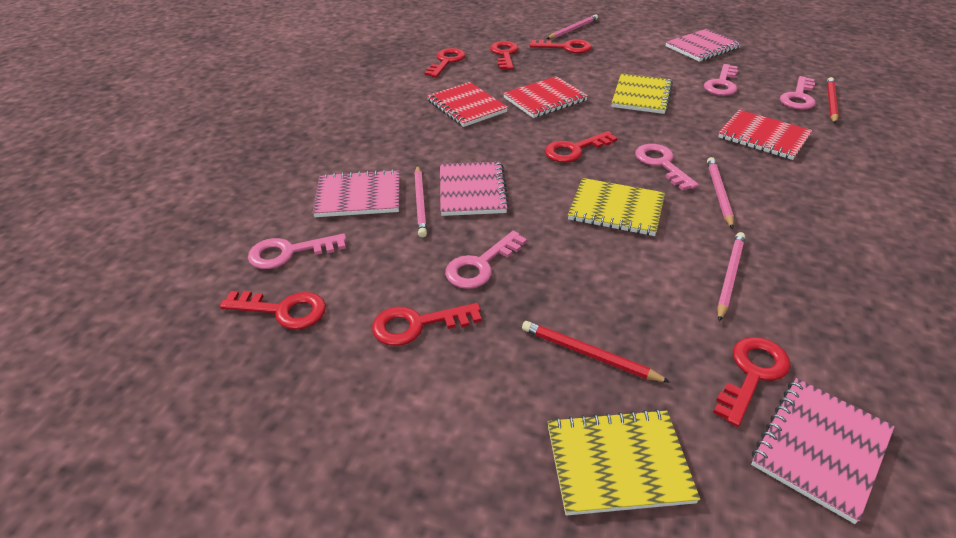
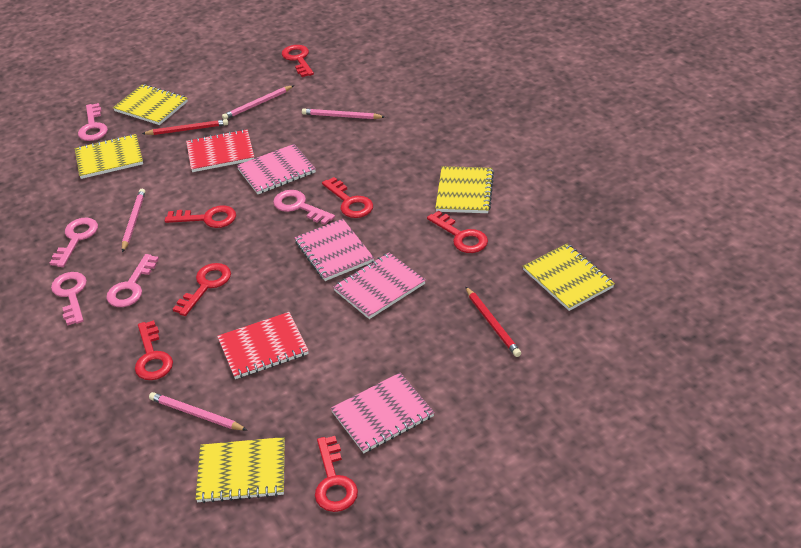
red notebook: 3 -> 2
yellow notebook: 3 -> 5

